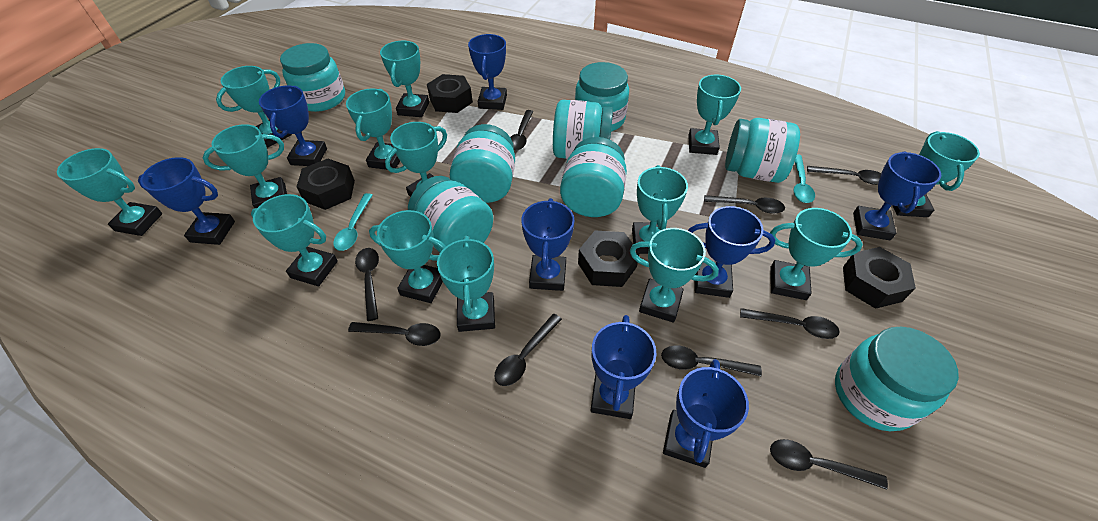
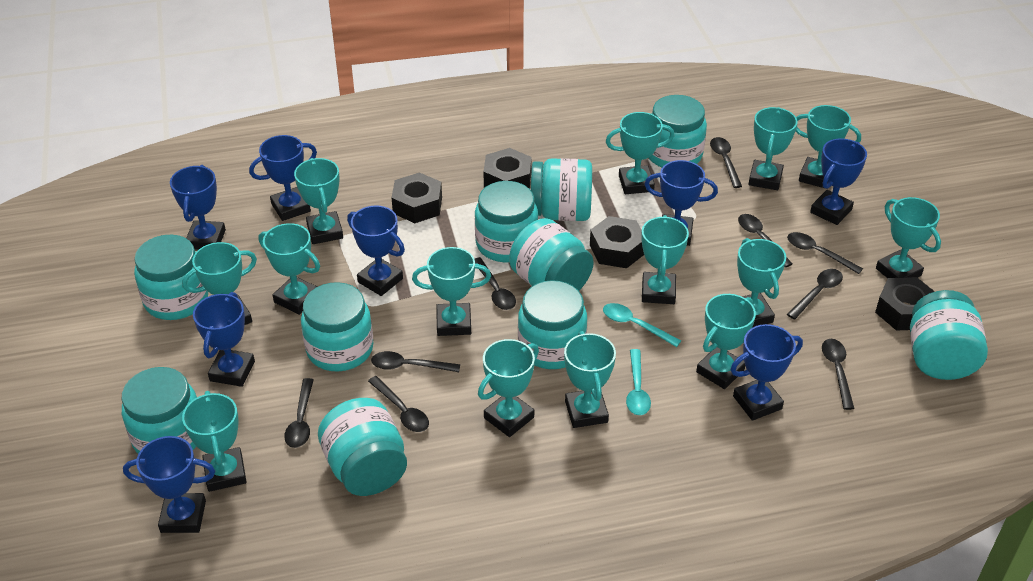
turquoise jar: 8 -> 10

